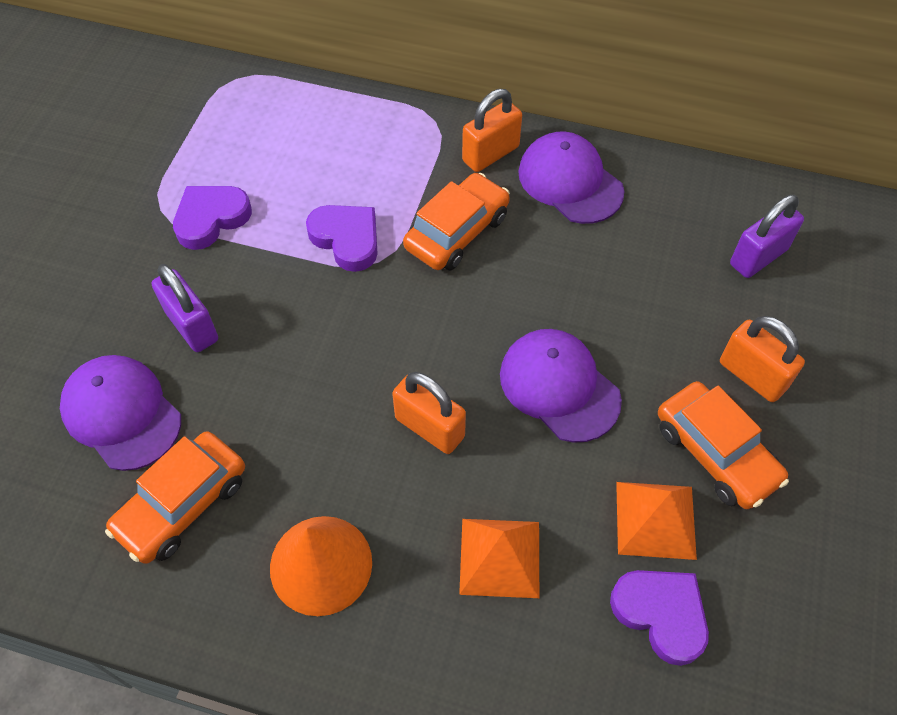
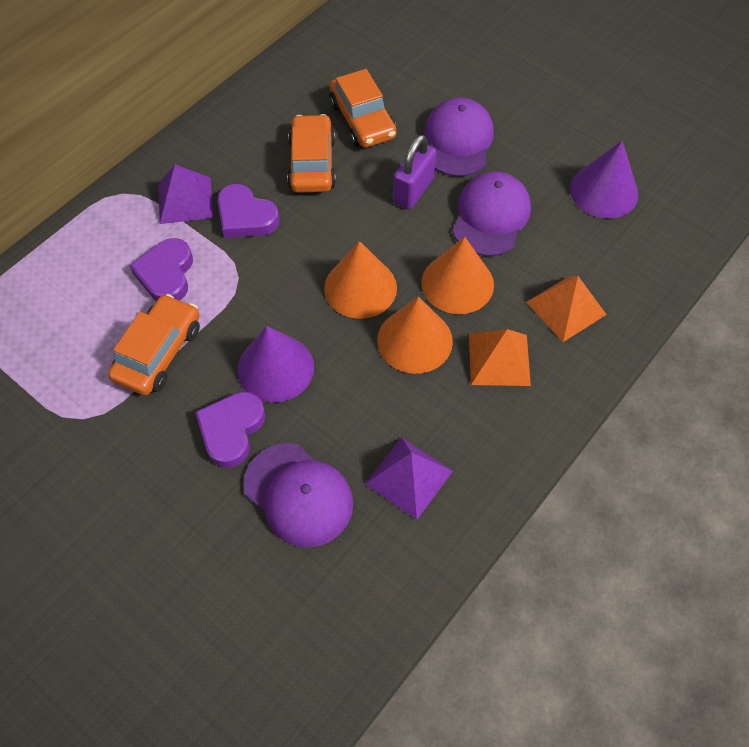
orange cone: 1 -> 3
orange padlock: 3 -> 0
purple cone: 0 -> 2
purple padlock: 2 -> 1
purple pyramid: 0 -> 2

